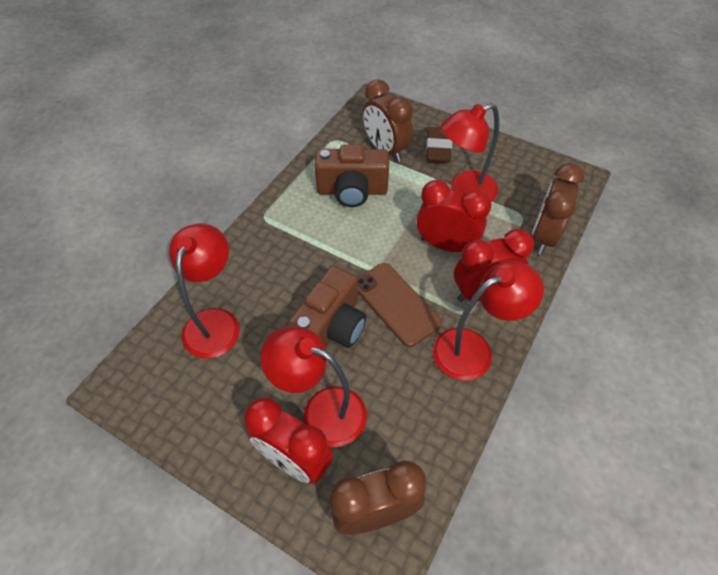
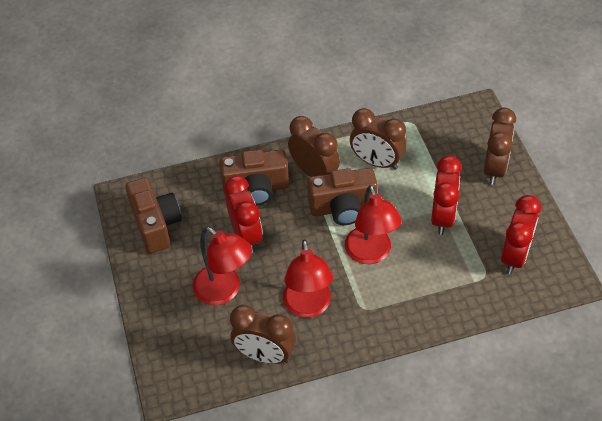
brown camera: 2 -> 3
brown clock: 3 -> 4
brown eraser: 1 -> 0
brown phone: 1 -> 0
red lamp: 4 -> 3

